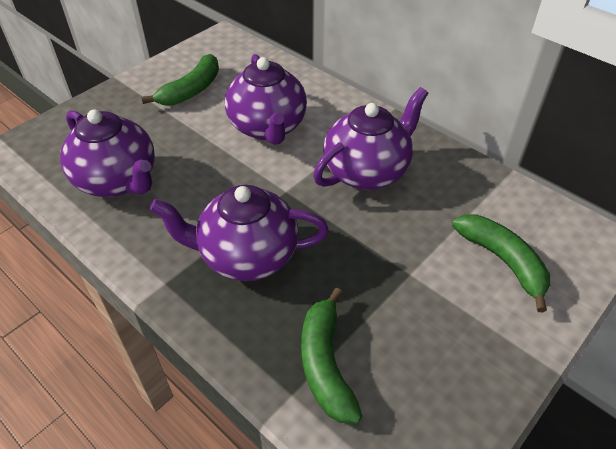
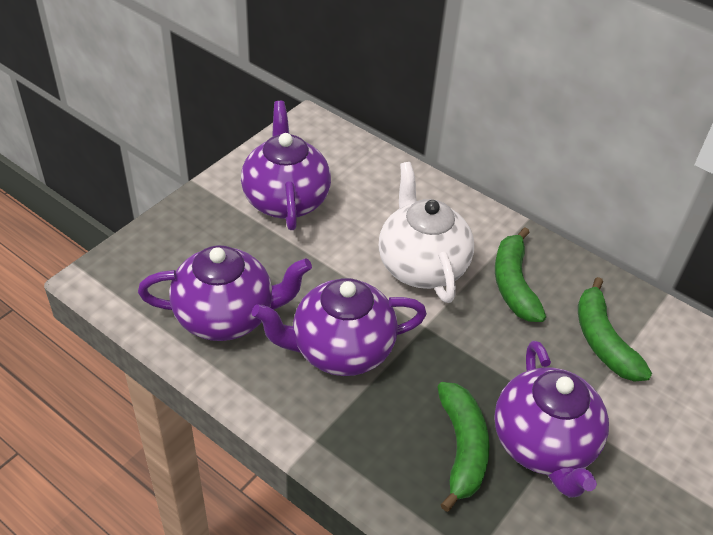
white teapot: 0 -> 1

